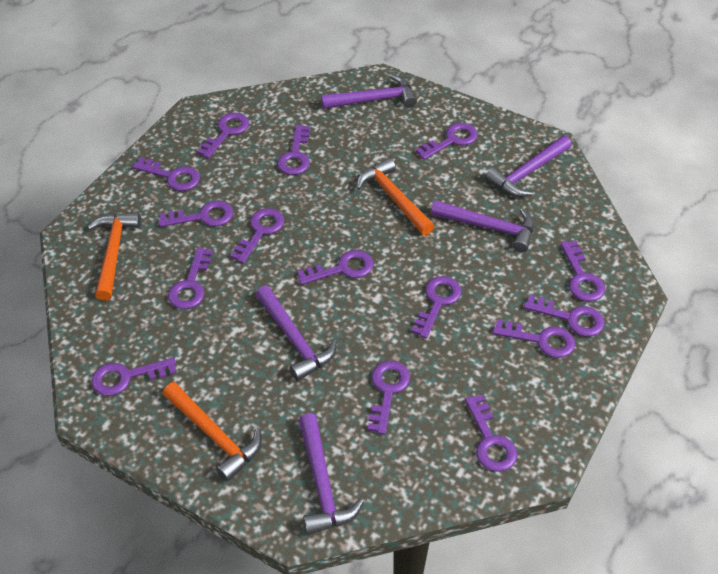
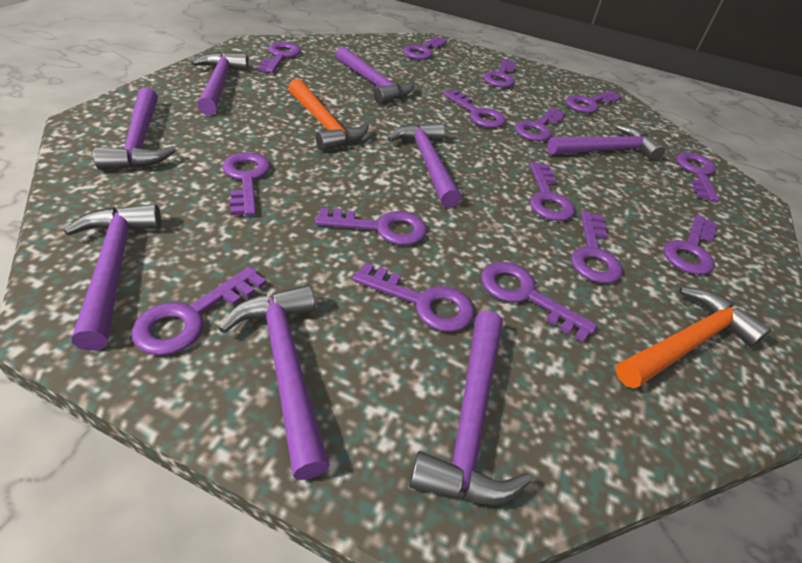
orange hammer: 3 -> 2
purple hammer: 5 -> 8

